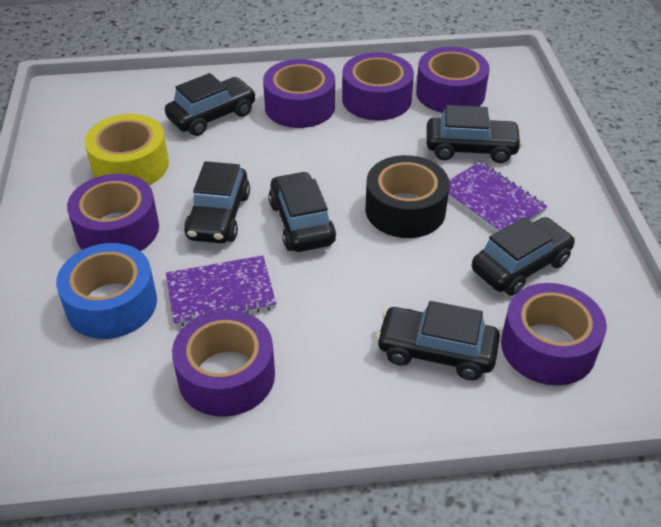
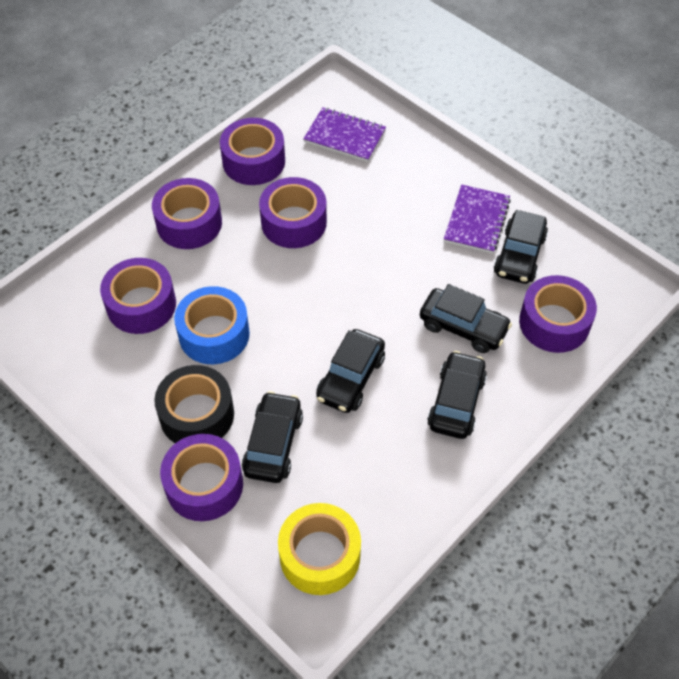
black car: 6 -> 5

